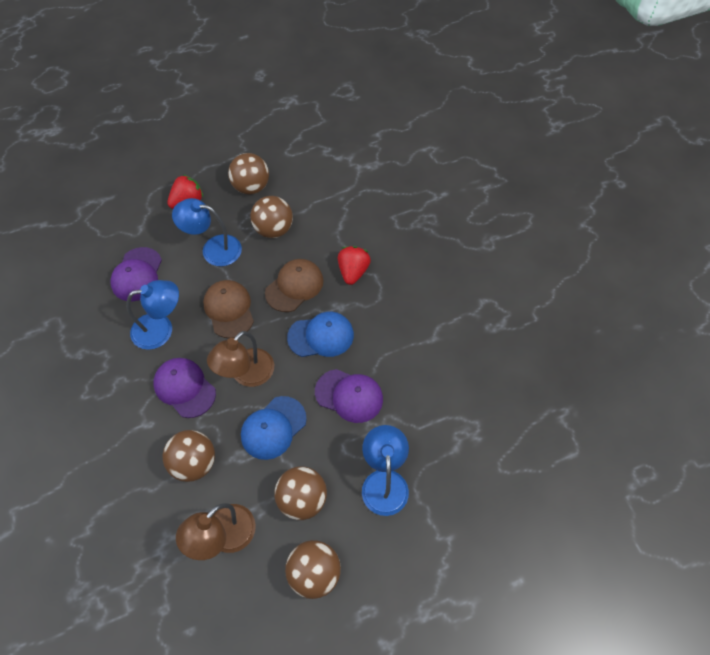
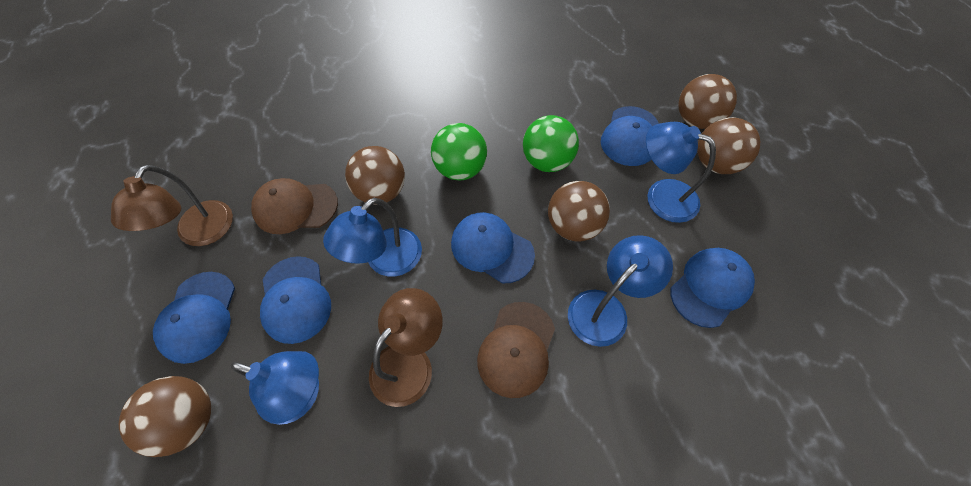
blue cap: 2 -> 5
blue lamp: 3 -> 4
green ball: 0 -> 2
purple cap: 3 -> 0
red strawberry: 2 -> 0

